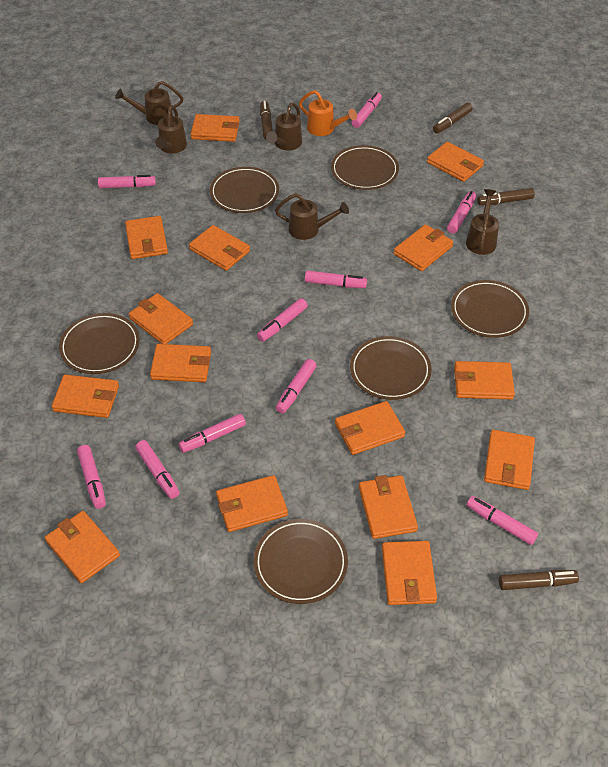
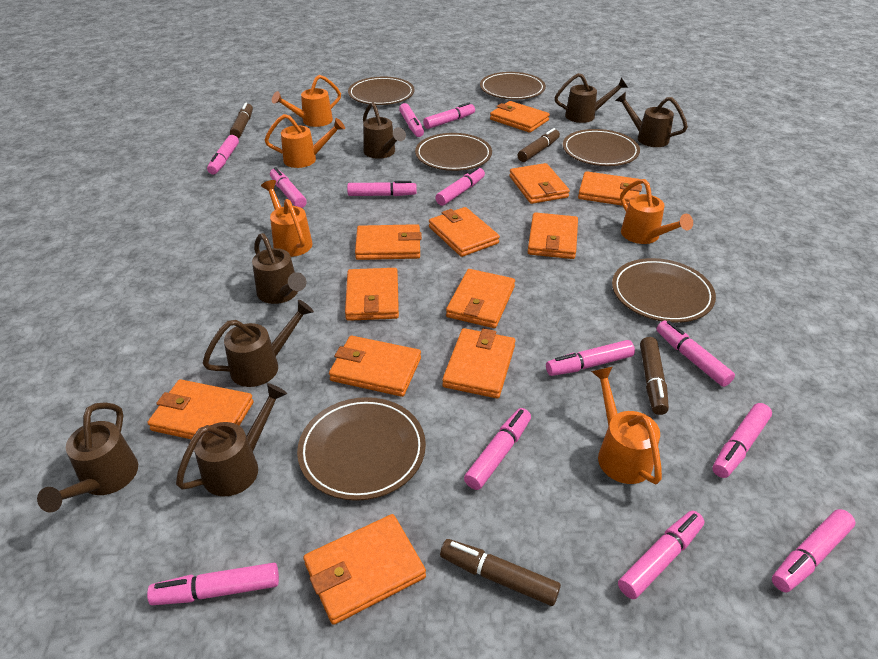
brown watering can: 5 -> 7
orange wallet: 15 -> 12
orange watering can: 1 -> 5
pink marker: 10 -> 13

